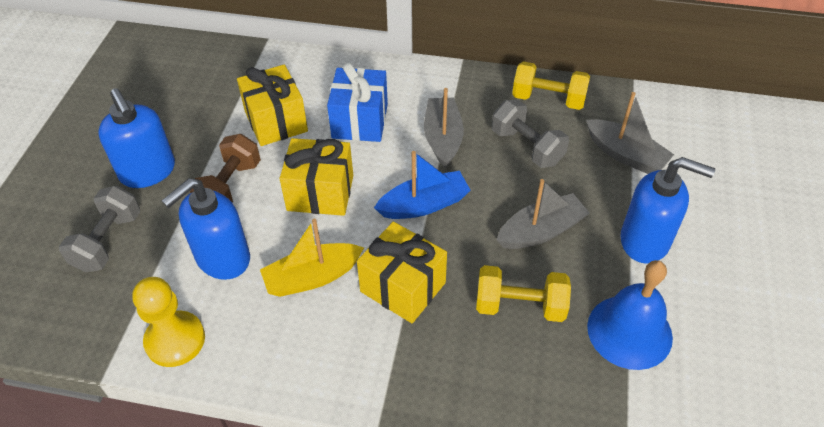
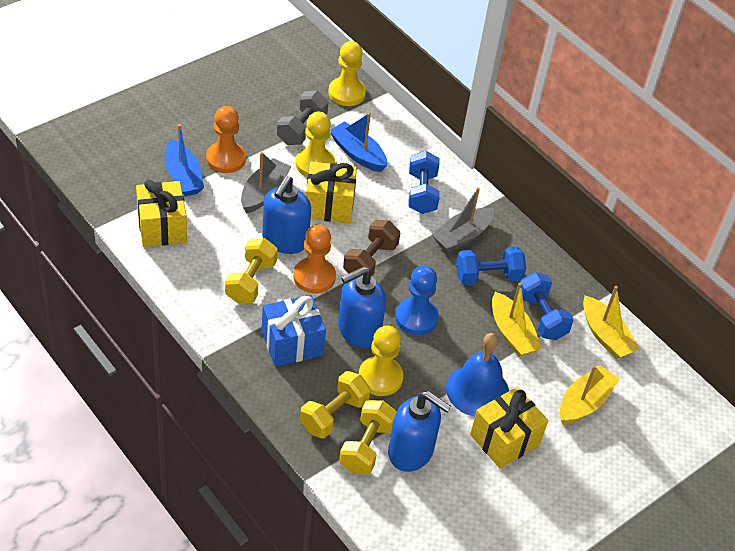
blue boat: 1 -> 2
blue dumbbell: 0 -> 3
blue pawn: 0 -> 1
grey boat: 3 -> 2
grey dumbbell: 2 -> 1
orange pawn: 0 -> 2
yellow boat: 1 -> 3
yellow dumbbell: 2 -> 3
yellow pawn: 1 -> 3

